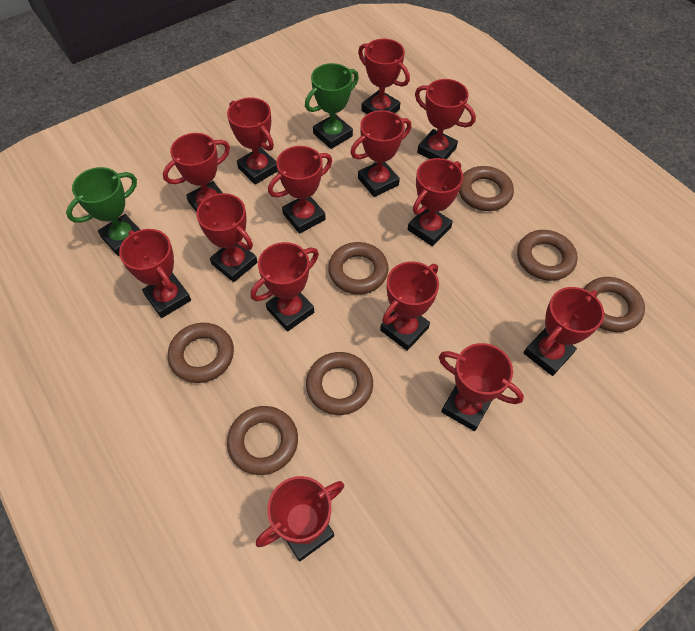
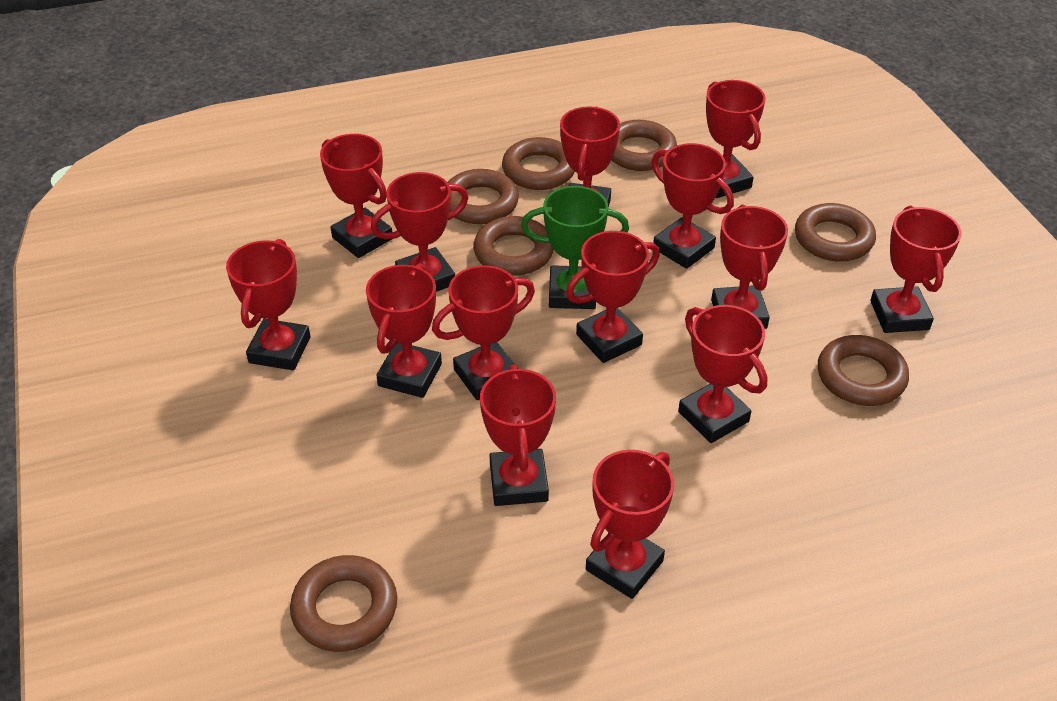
green trophy: 2 -> 1

